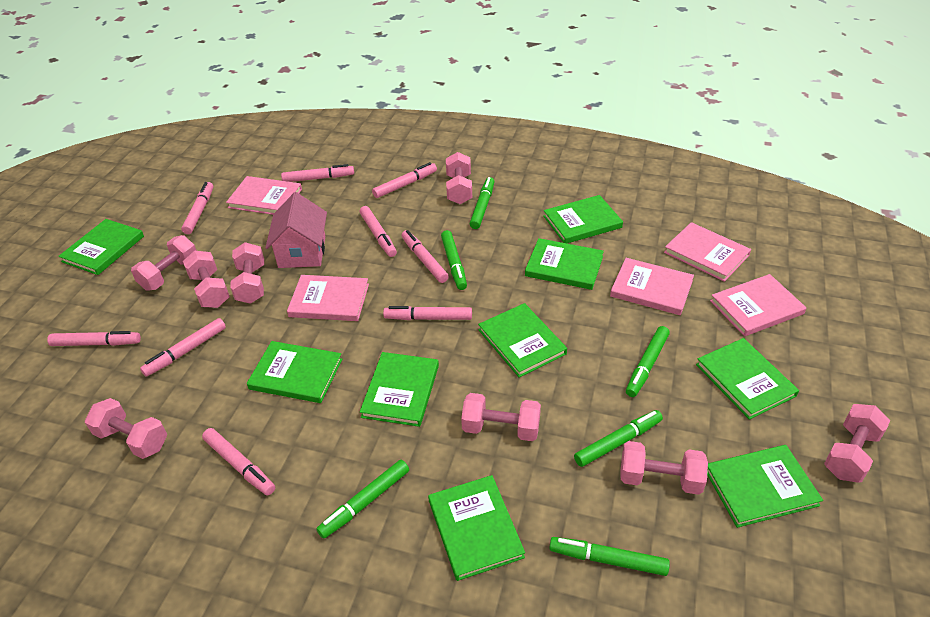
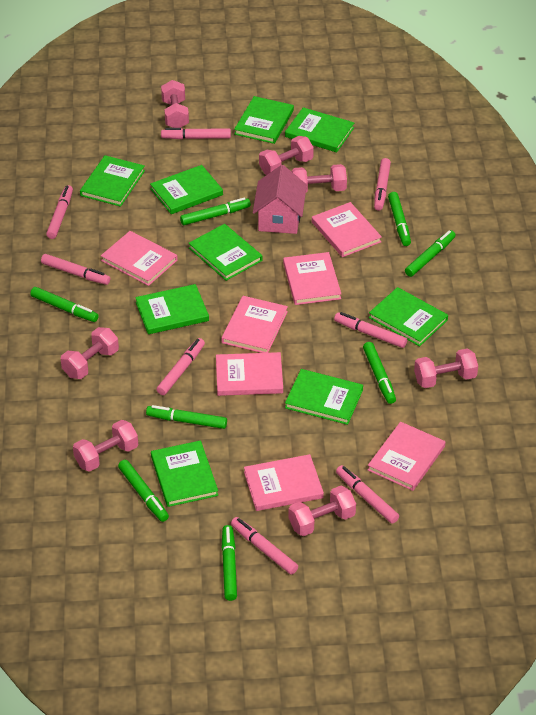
green marker: 6 -> 8
pink book: 5 -> 7
pink dumbbell: 8 -> 7
pink marker: 9 -> 8

